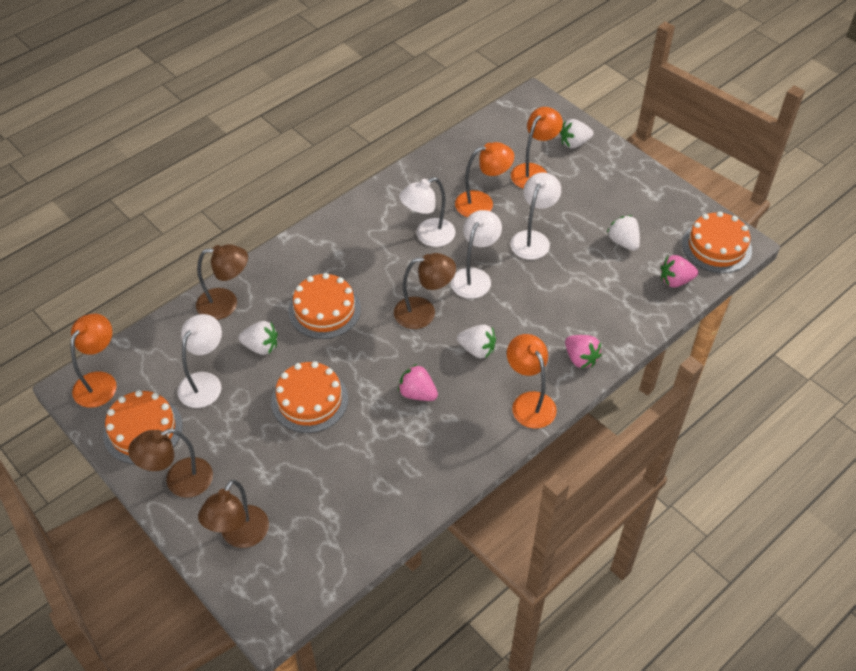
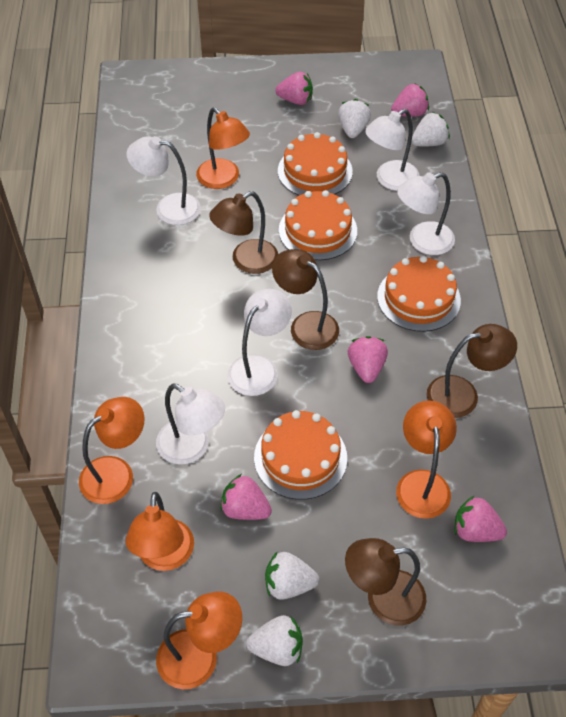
orange lamp: 4 -> 5
pink strawberry: 3 -> 5
white lamp: 4 -> 5

